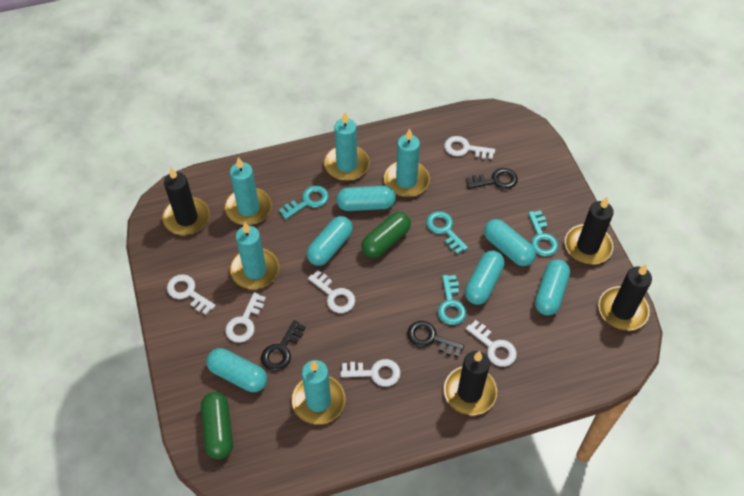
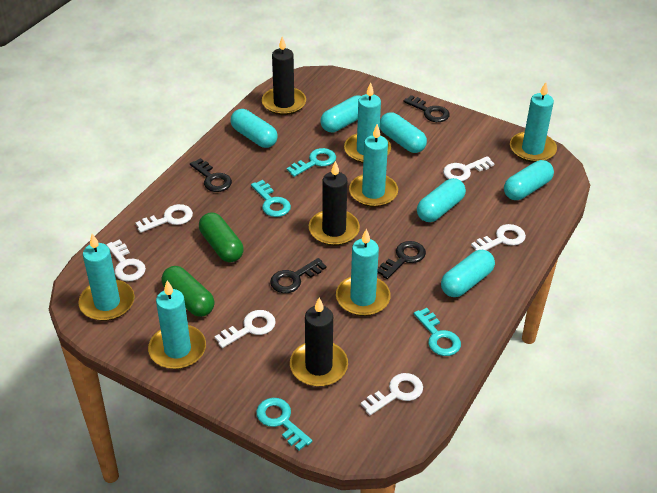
black candle: 4 -> 3
black key: 3 -> 4
turquoise candle: 5 -> 6

